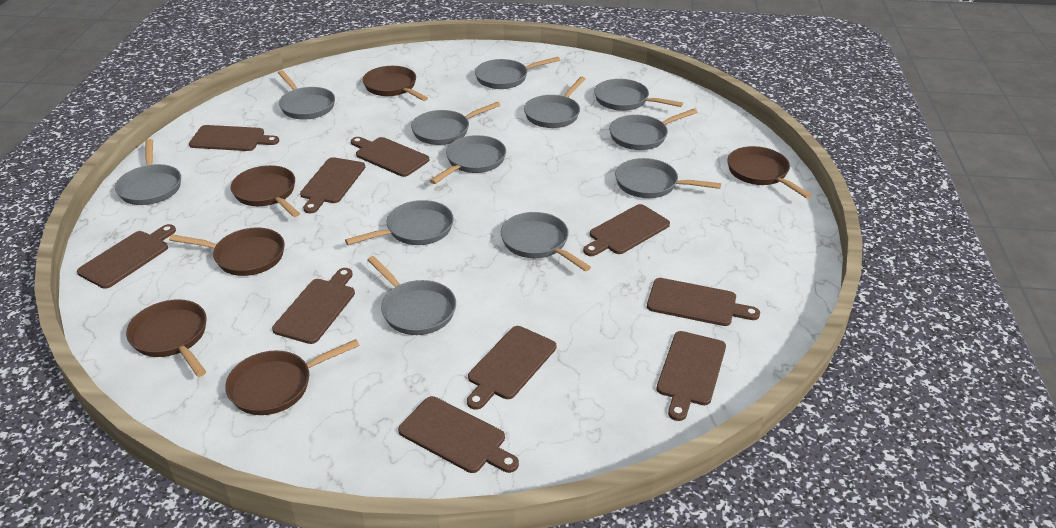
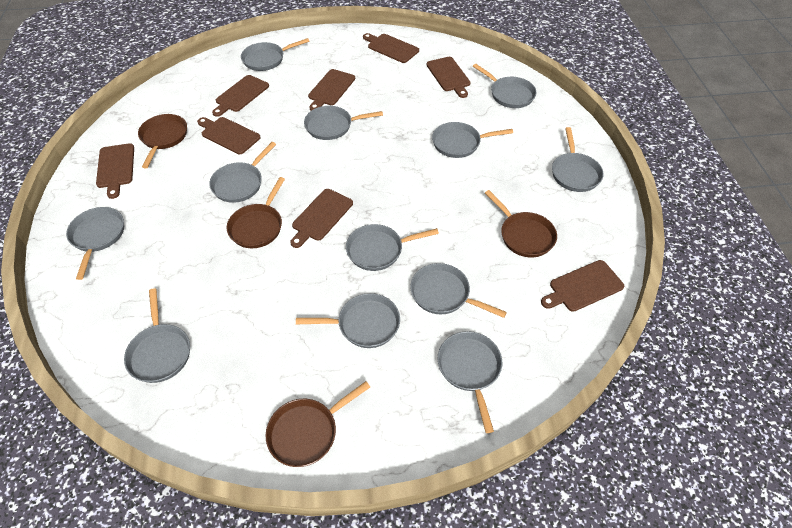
brown cutting board: 10 -> 8
brown pan: 6 -> 4

